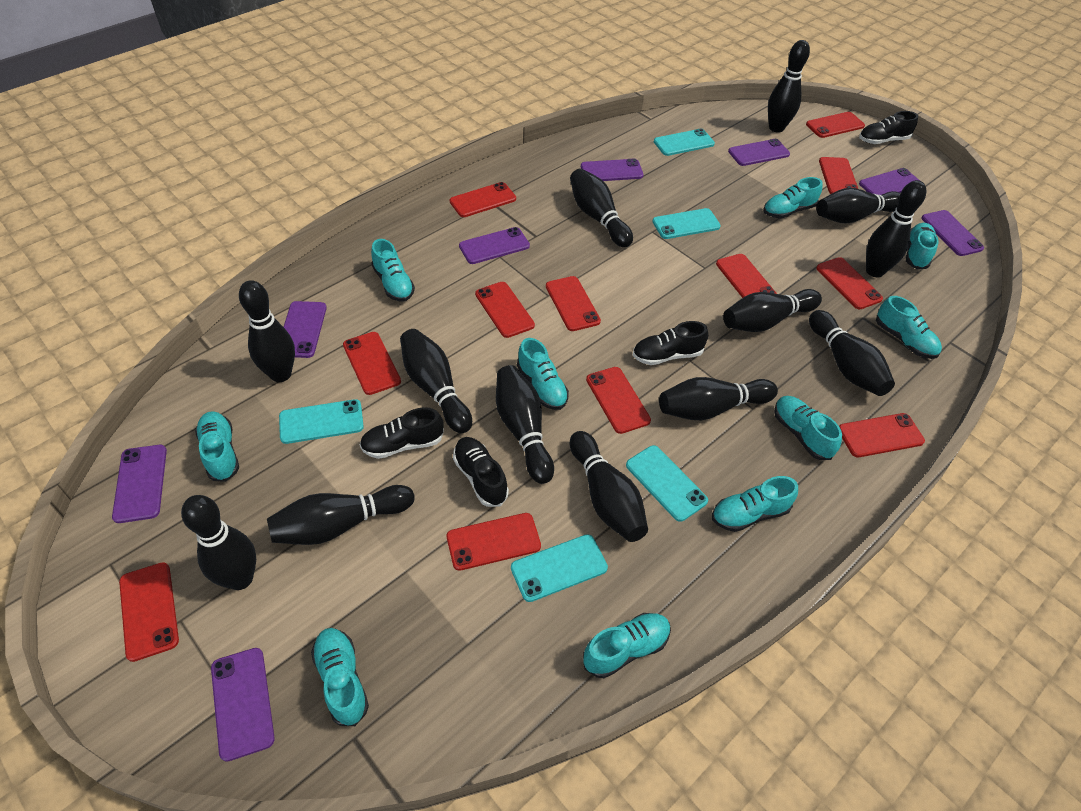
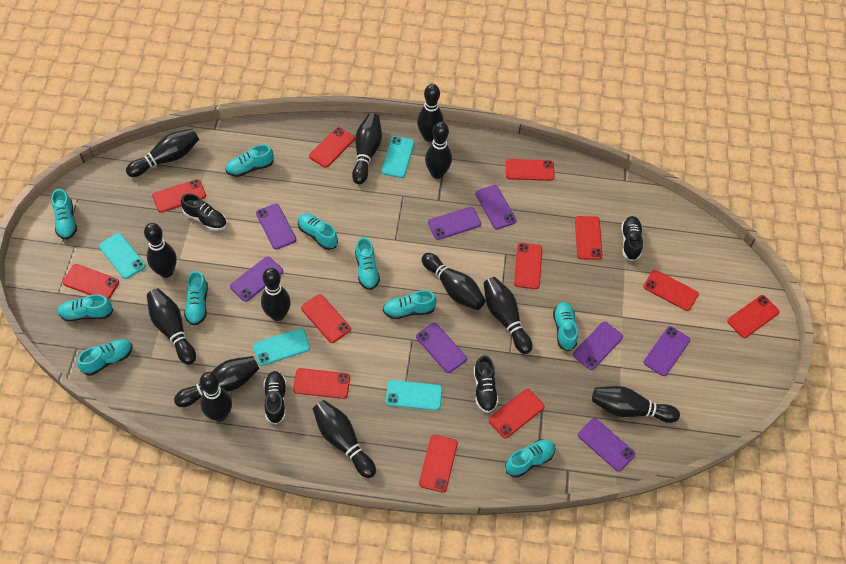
turquoise phone: 5 -> 4

